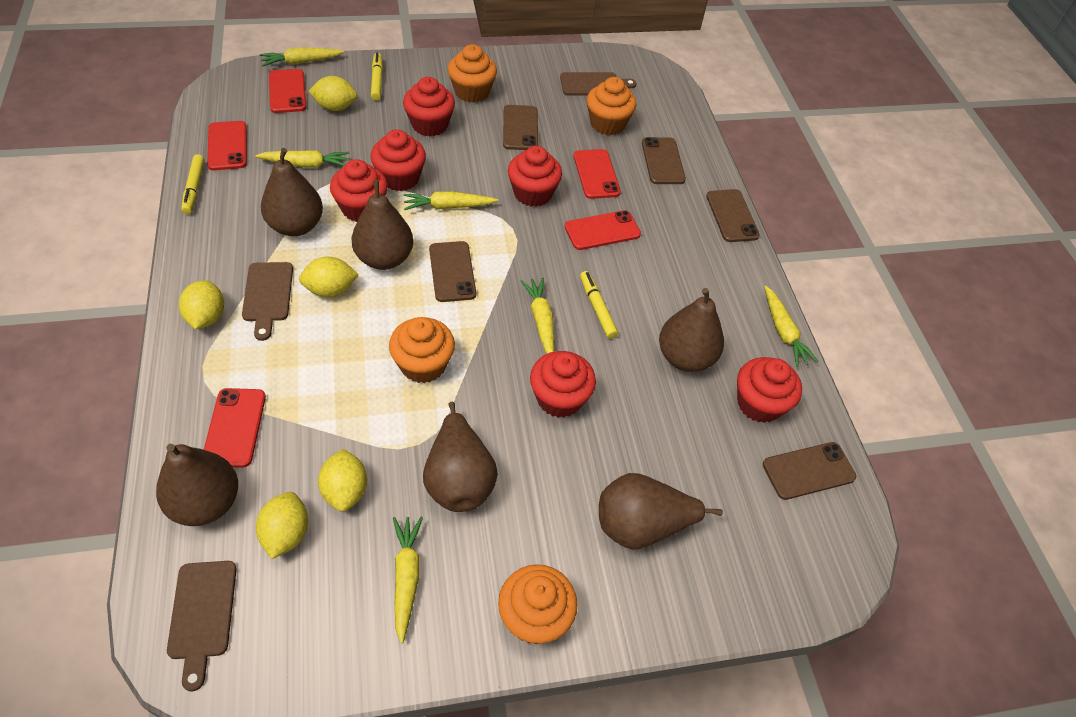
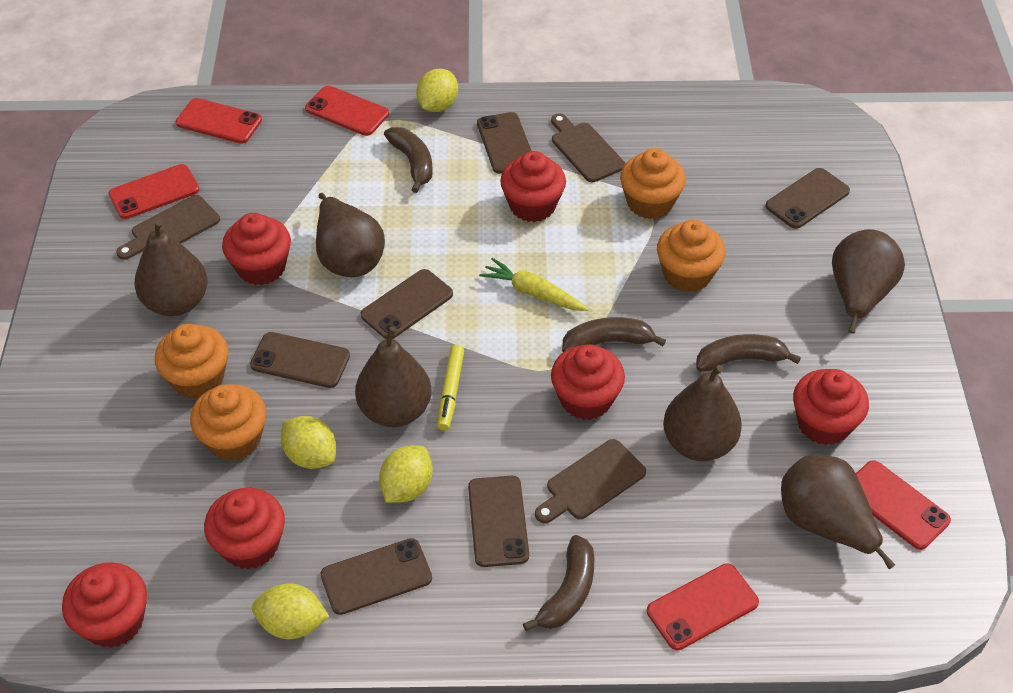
brown banana: 0 -> 4
brown phone: 5 -> 6
yellow carrot: 6 -> 1
yellow lemon: 5 -> 4
yellow marker: 3 -> 1

